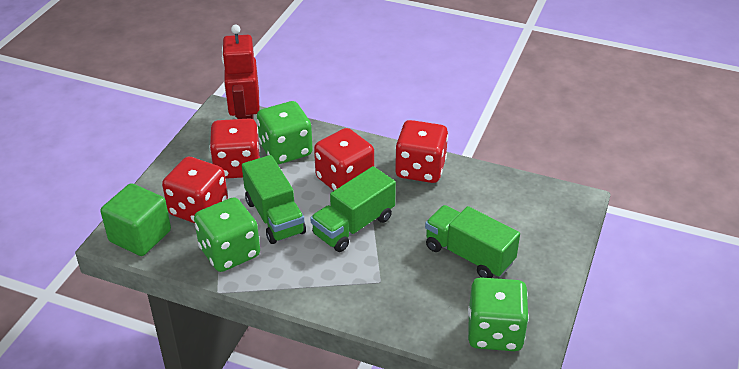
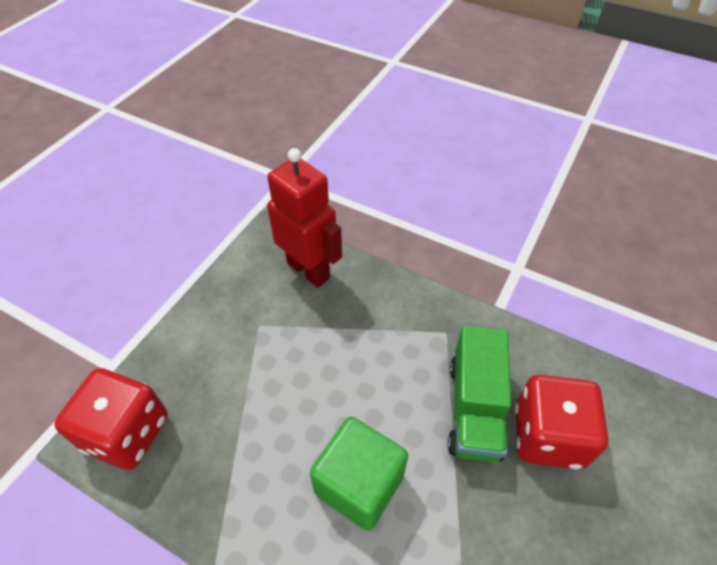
green dice: 3 -> 0
green truck: 3 -> 1
red dice: 4 -> 2

